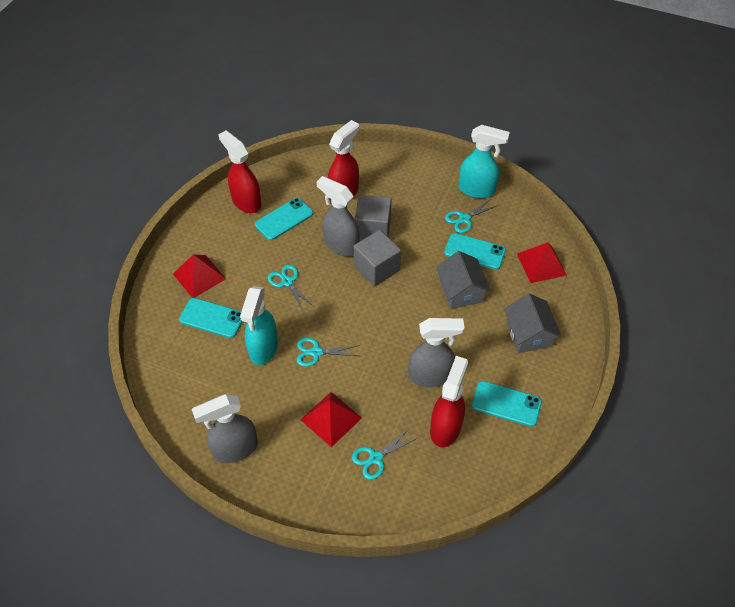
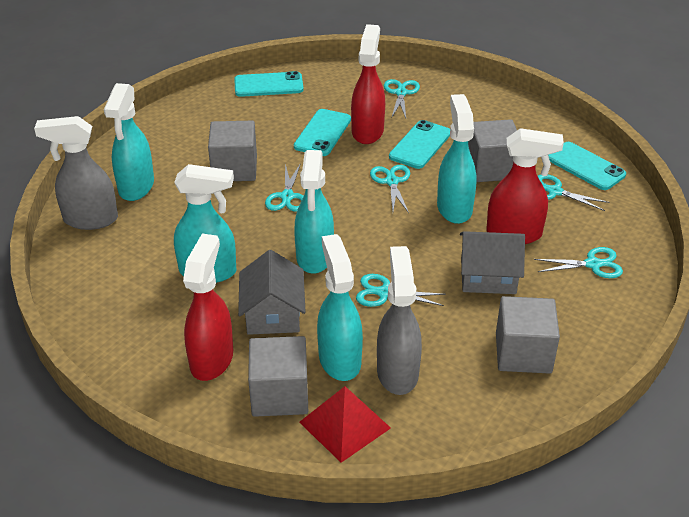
grey cube: 2 -> 4
grey spray bottle: 3 -> 2
red pyramid: 3 -> 1
turquoise scissors: 4 -> 6
turquoise spray bottle: 2 -> 5

